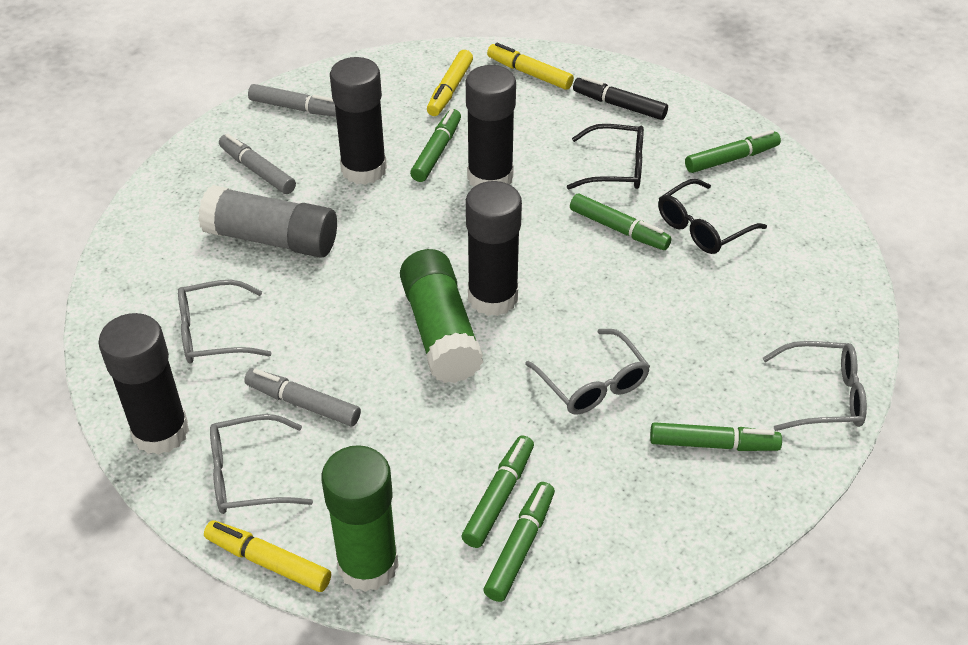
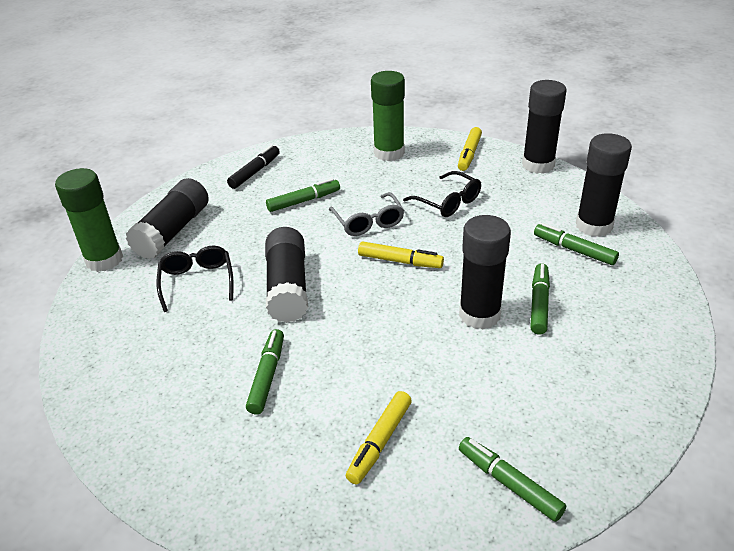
black glue stick: 4 -> 5
green marker: 6 -> 5
grey glasses: 4 -> 1
grey glue stick: 1 -> 0
grey marker: 3 -> 0

